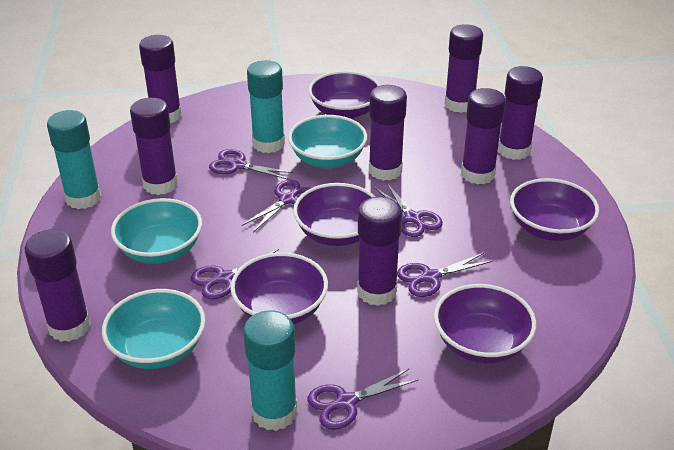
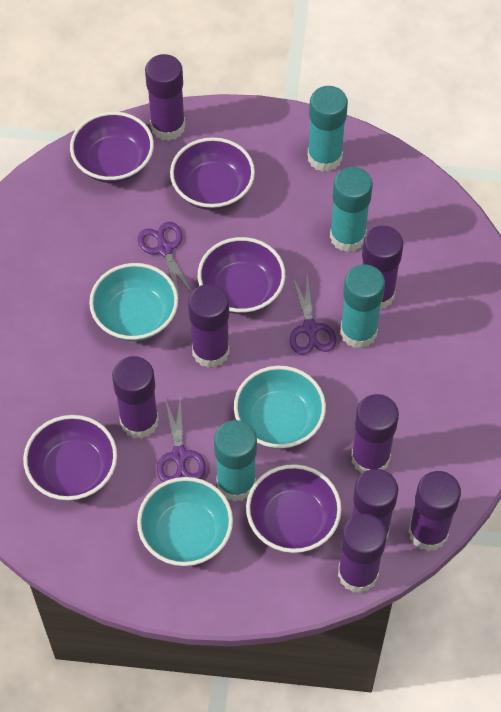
purple scissors: 6 -> 3
turquoise glue stick: 3 -> 4

